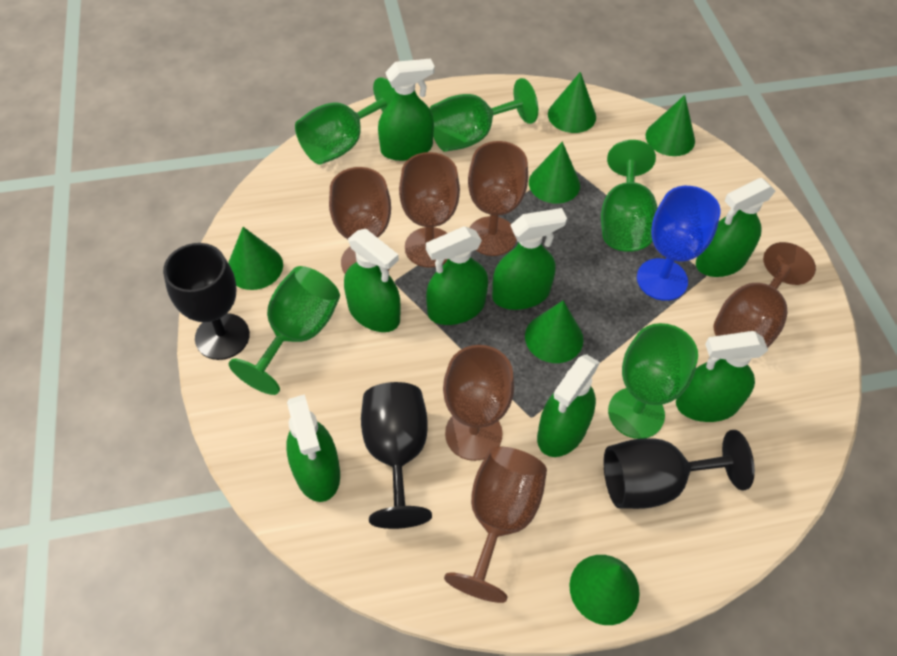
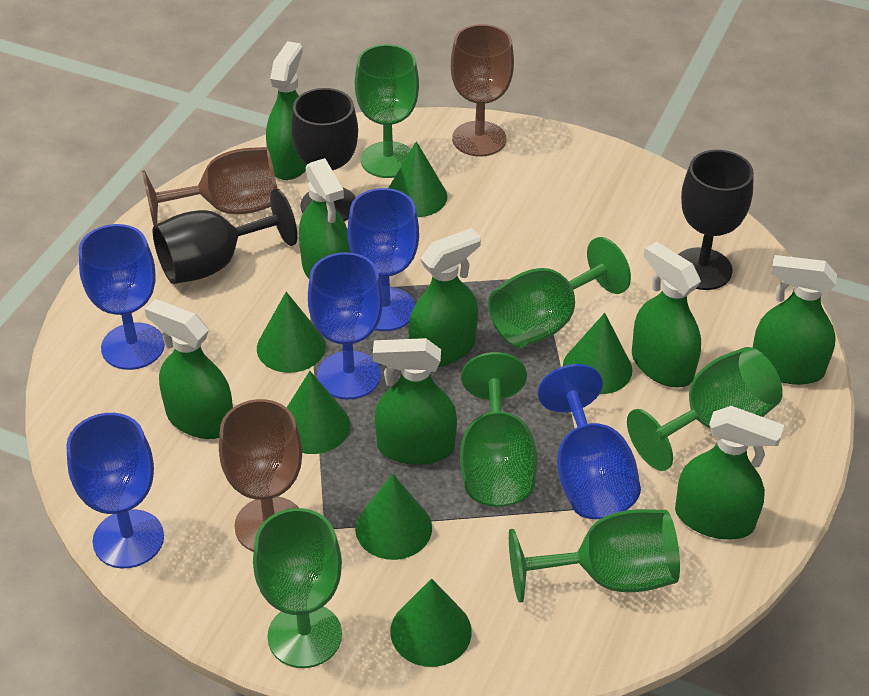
blue goblet: 1 -> 5
brown goblet: 6 -> 3
green goblet: 5 -> 6

